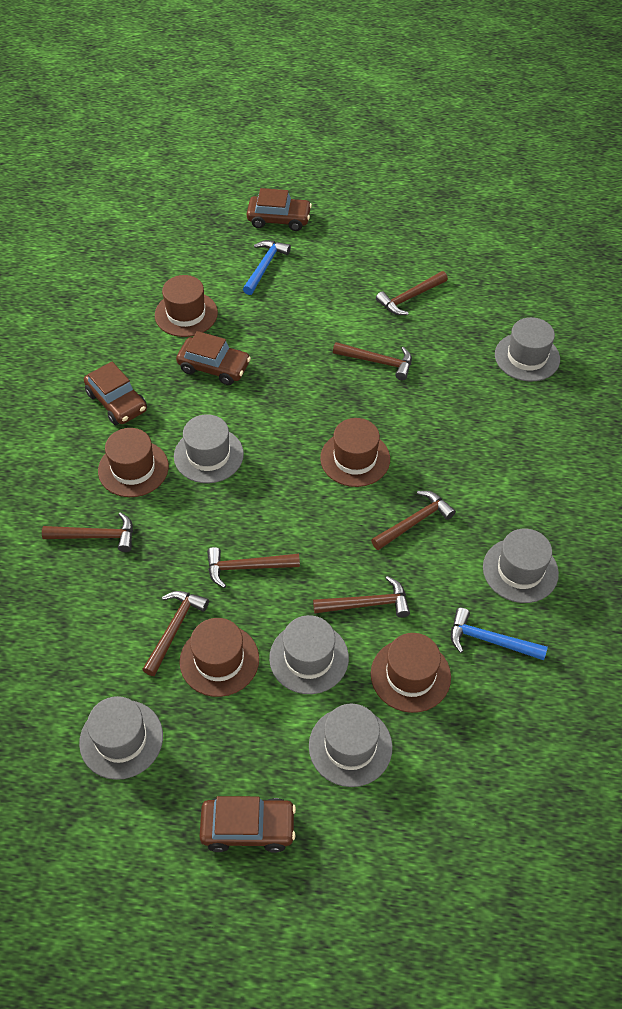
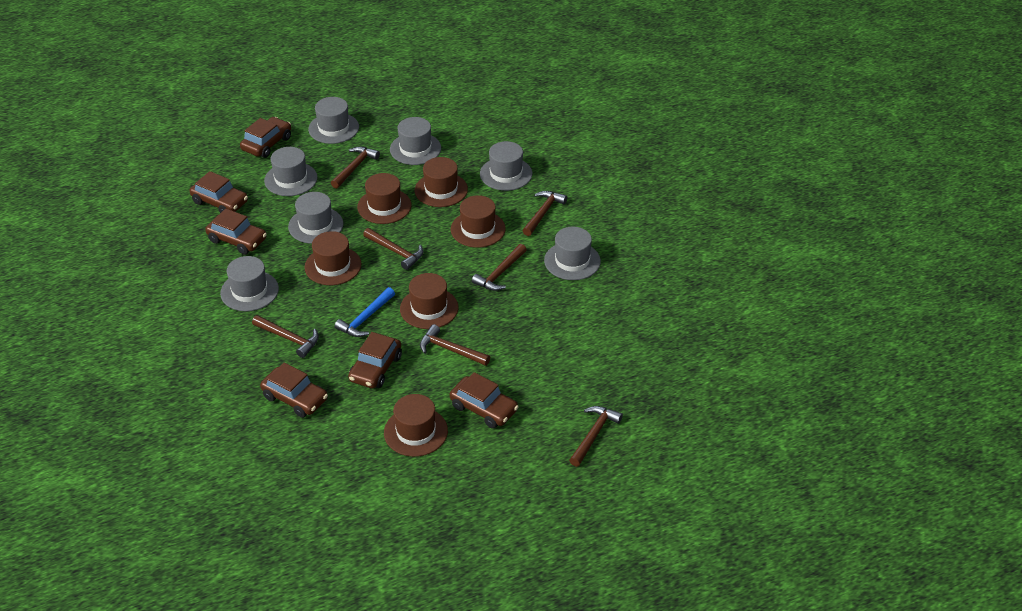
blue hammer: 2 -> 1
brown car: 4 -> 6
brown hat: 5 -> 6
grey hat: 6 -> 7

